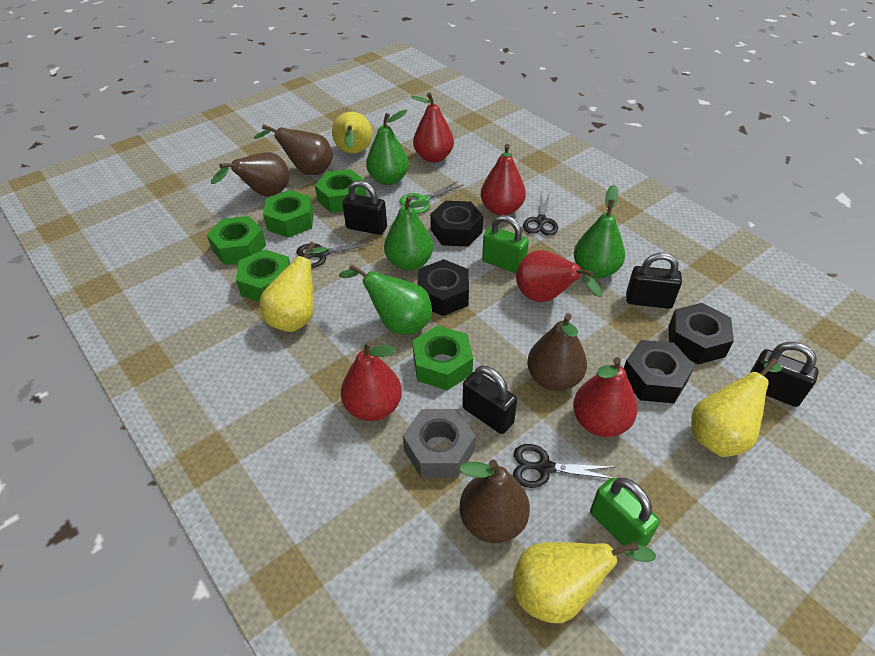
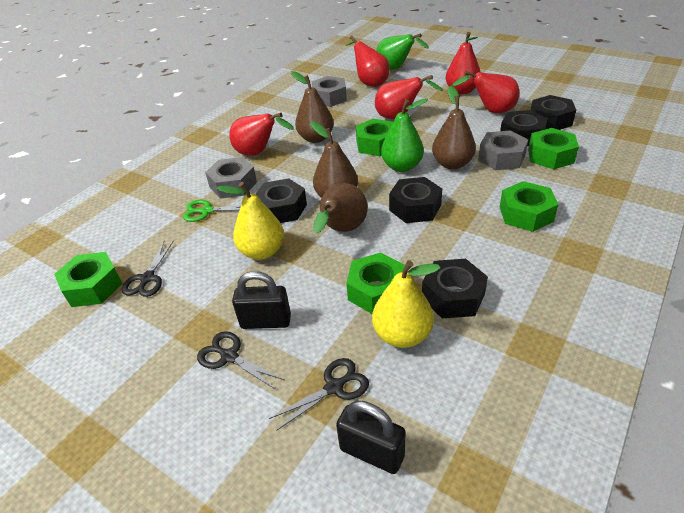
black nut: 4 -> 5
black padlock: 4 -> 2
green padlock: 2 -> 0
green pear: 4 -> 2
grey nut: 1 -> 3
yellow pear: 4 -> 2

